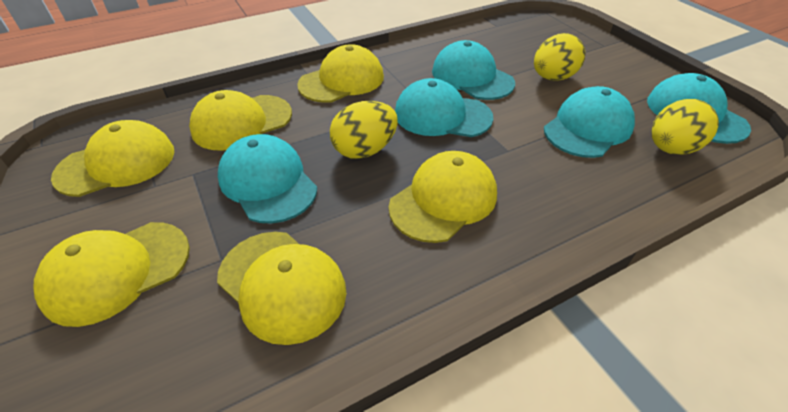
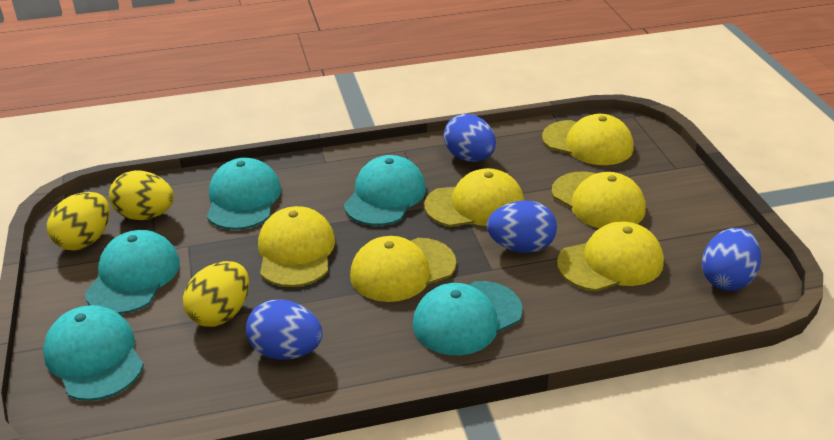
blue egg: 0 -> 4

